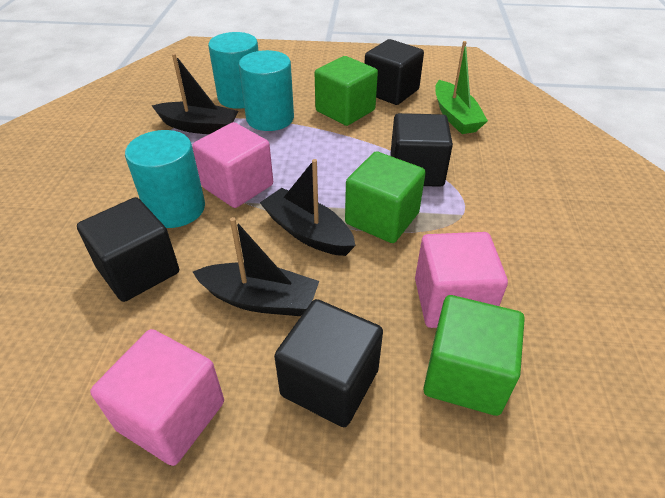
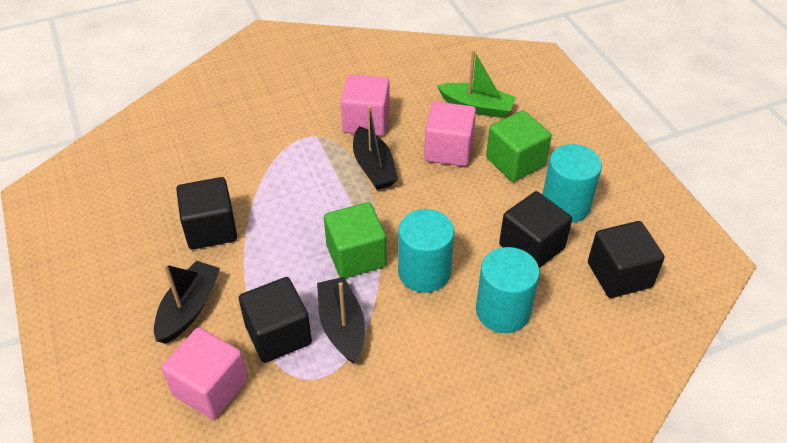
green cube: 3 -> 2

